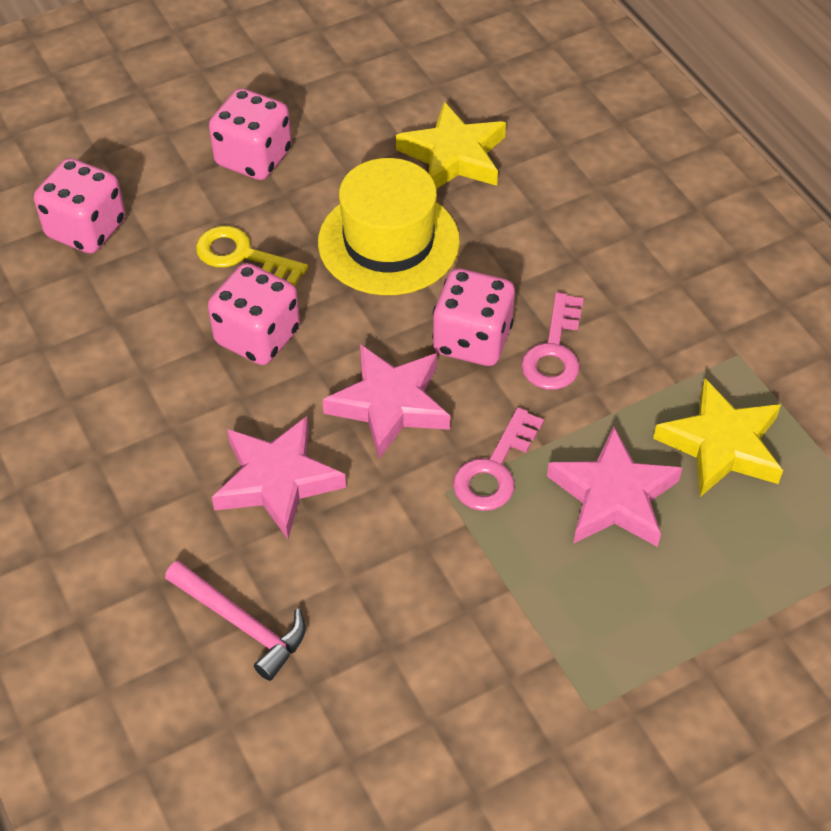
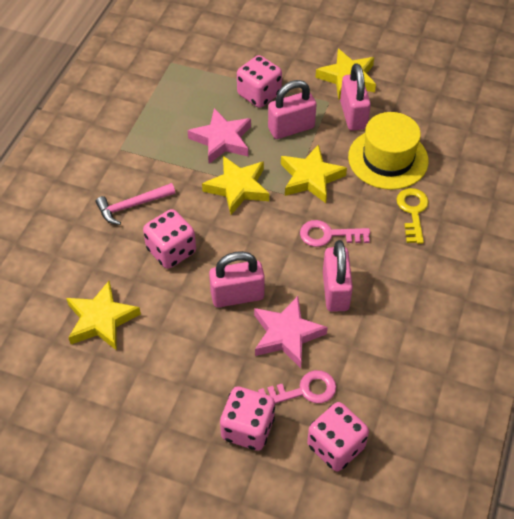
pink padlock: 0 -> 4
pink star: 3 -> 2
yellow star: 2 -> 4

